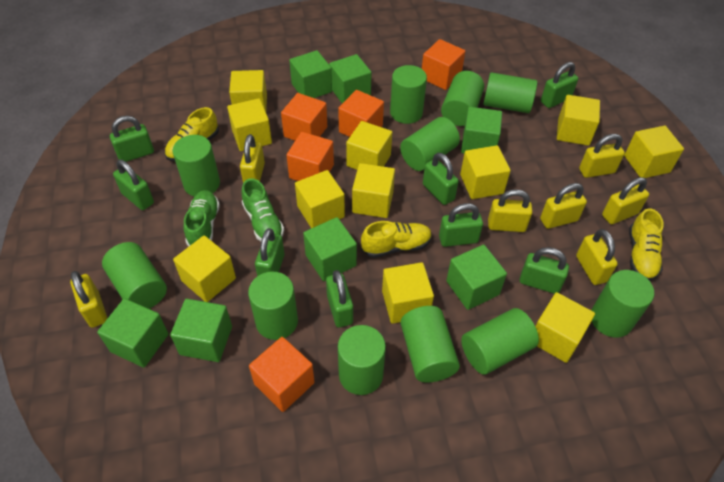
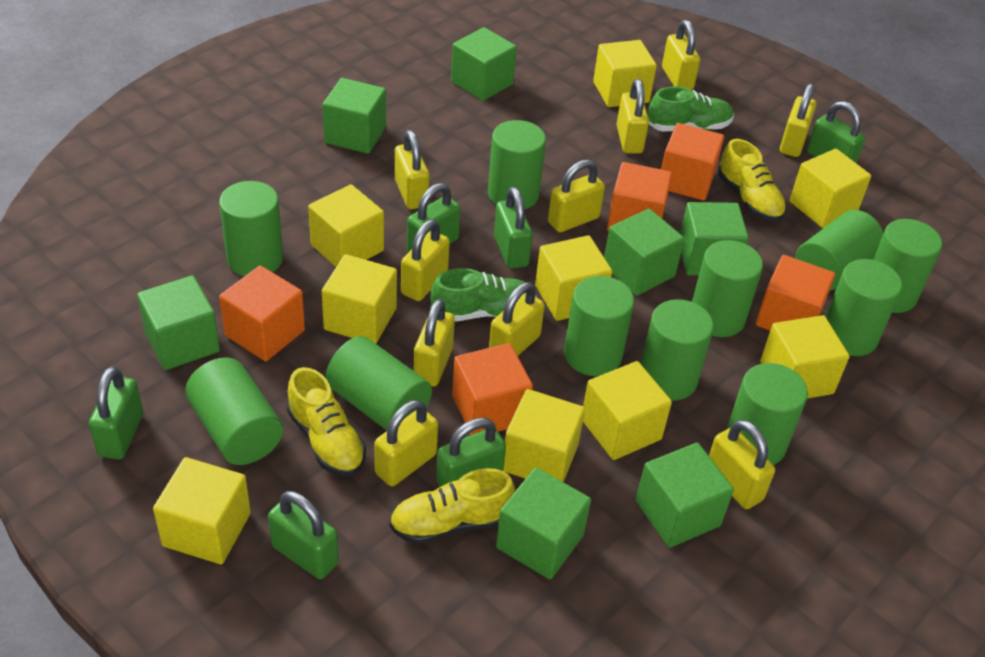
green padlock: 8 -> 6
yellow cube: 11 -> 9
yellow padlock: 7 -> 10

